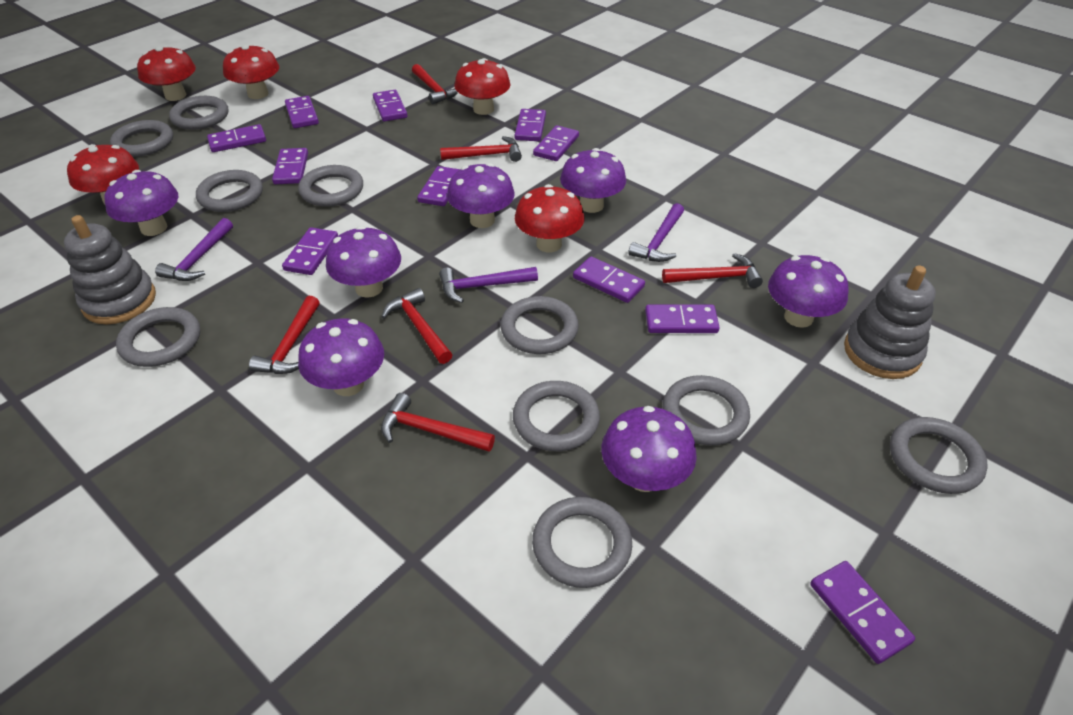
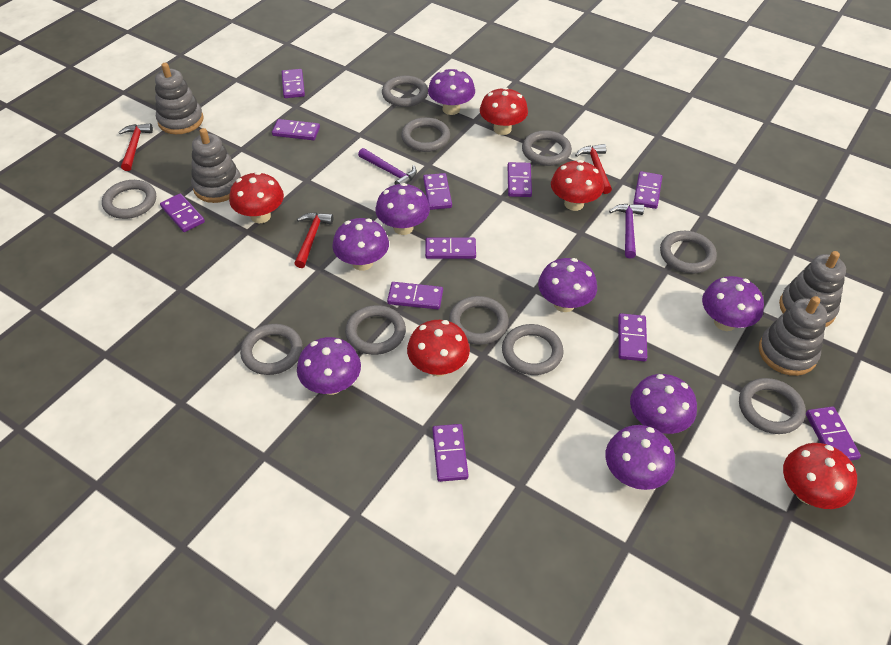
grey stacking toy: 2 -> 4
purple hammer: 3 -> 2
purple mushroom: 7 -> 8
red hammer: 6 -> 3

